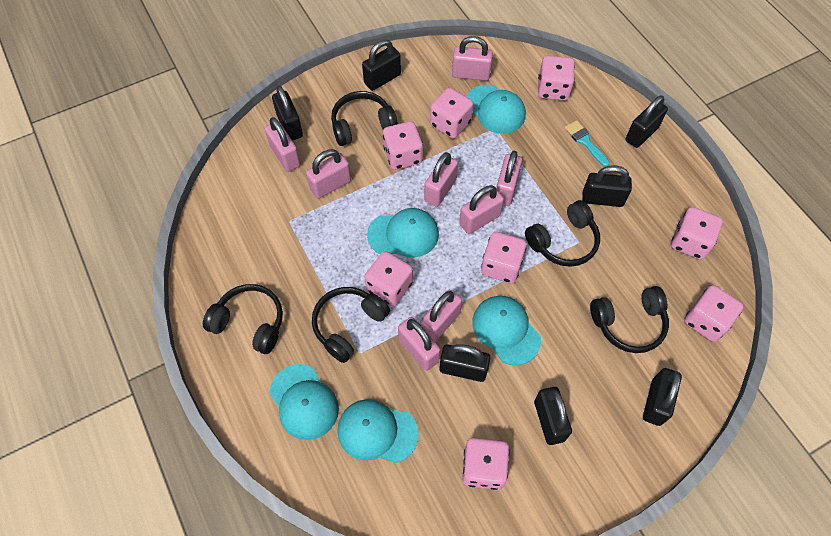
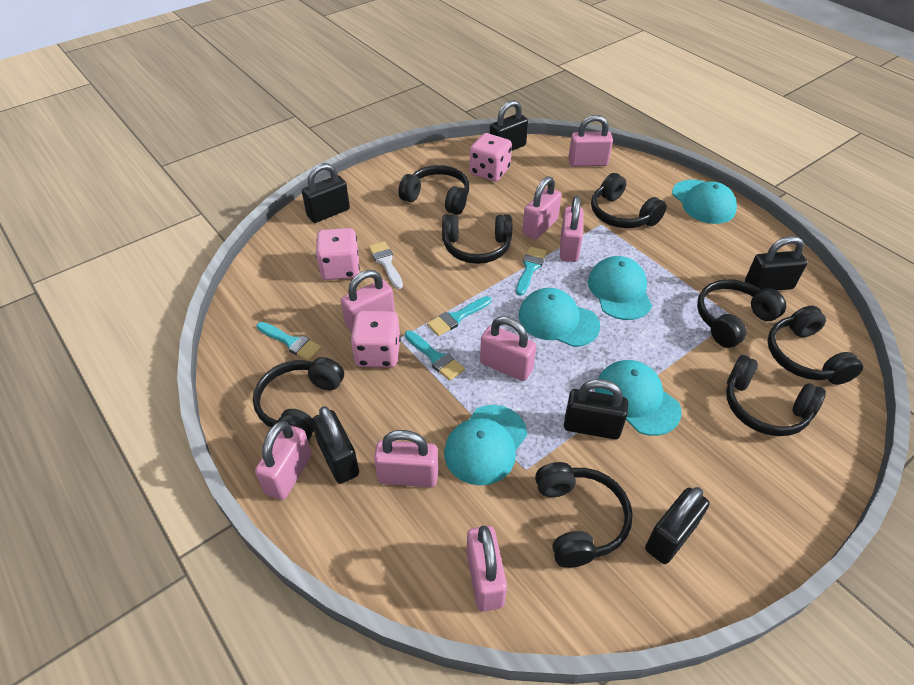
black headphones: 5 -> 8
black padlock: 7 -> 6
pink dice: 8 -> 3
turquoise brush: 1 -> 4
white brush: 0 -> 1

